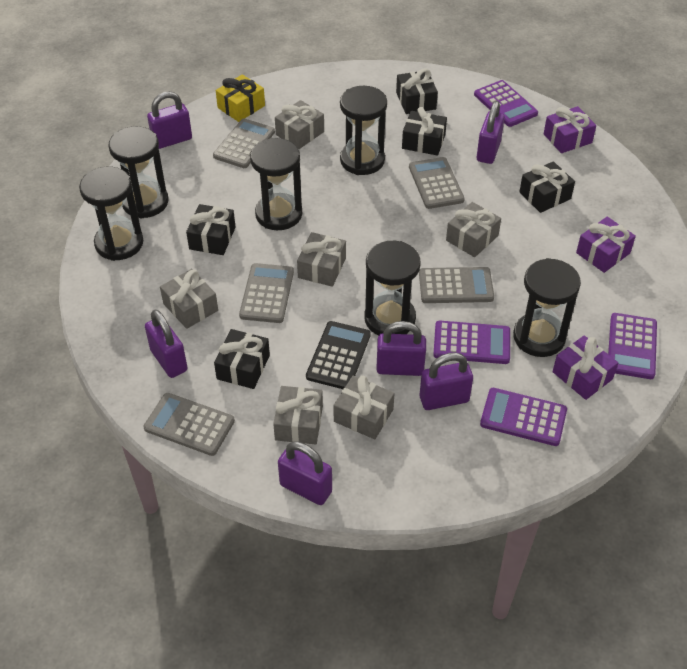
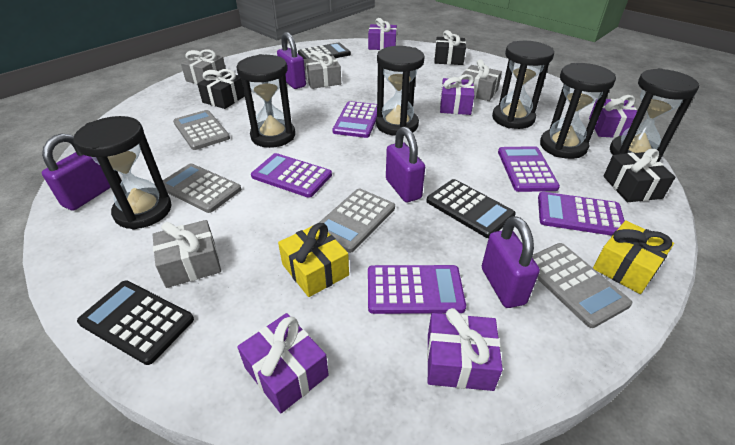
black calculator: 1 -> 3
black gift: 5 -> 3
grey calculator: 5 -> 4
grey gift: 6 -> 4
purple calculator: 4 -> 5
purple gift: 3 -> 5
purple padlock: 6 -> 4
yellow gift: 1 -> 2

